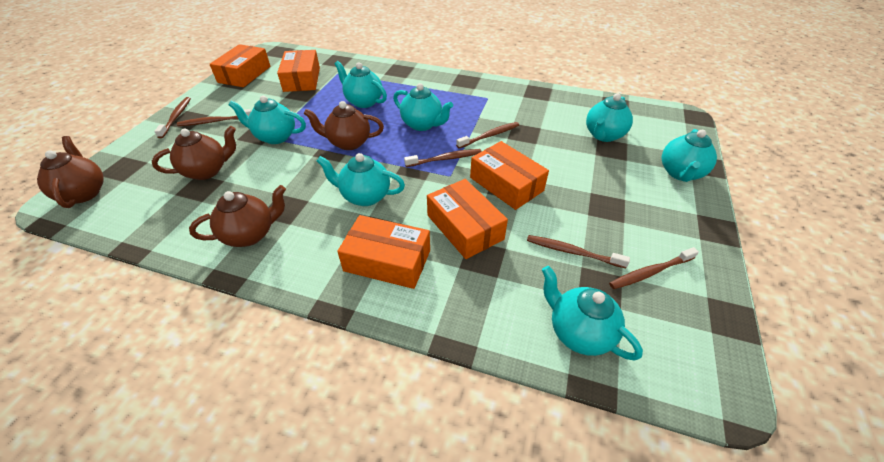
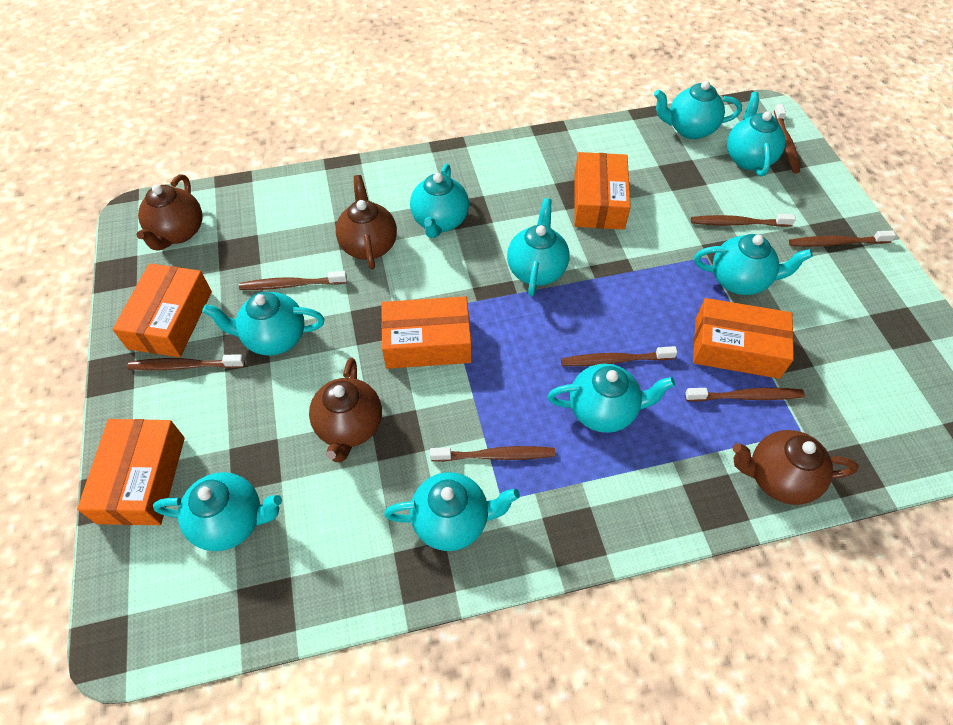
brown toothbrush: 6 -> 8
turquoise teapot: 7 -> 9

